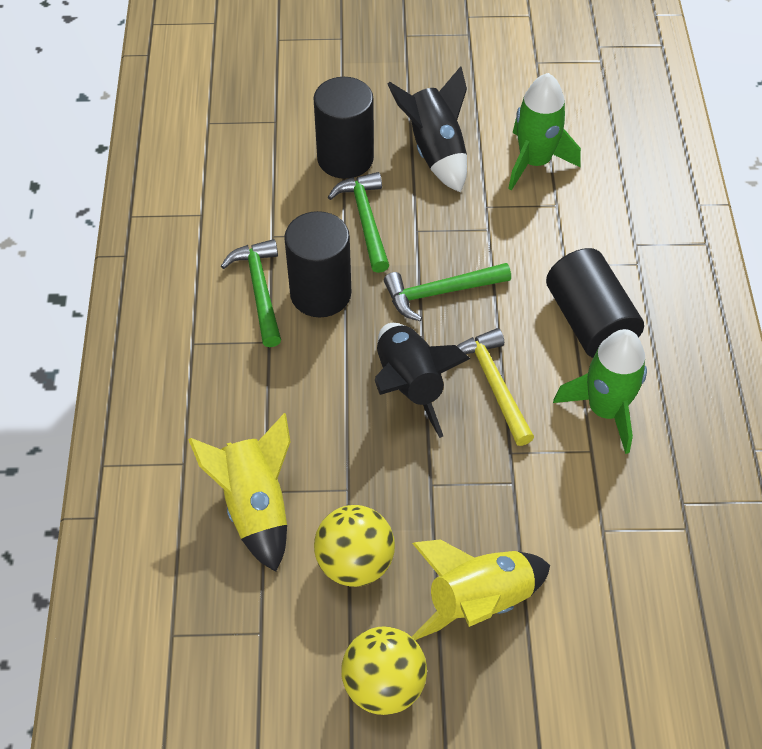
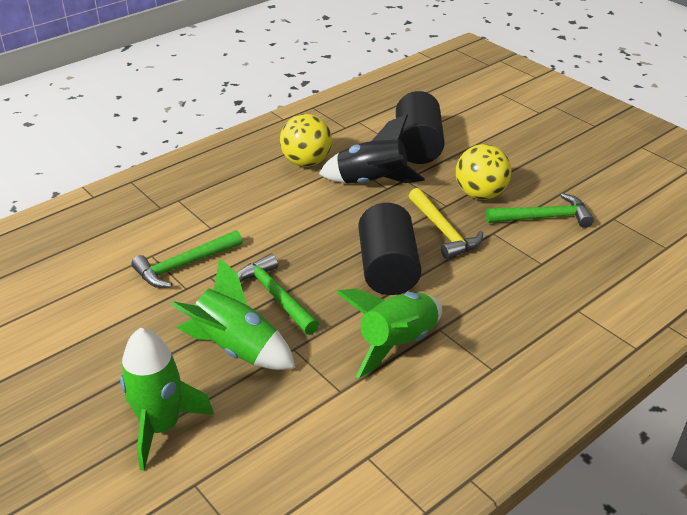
black cylinder: 3 -> 2
black rocket: 2 -> 1
green rocket: 2 -> 3
yellow rocket: 2 -> 0

